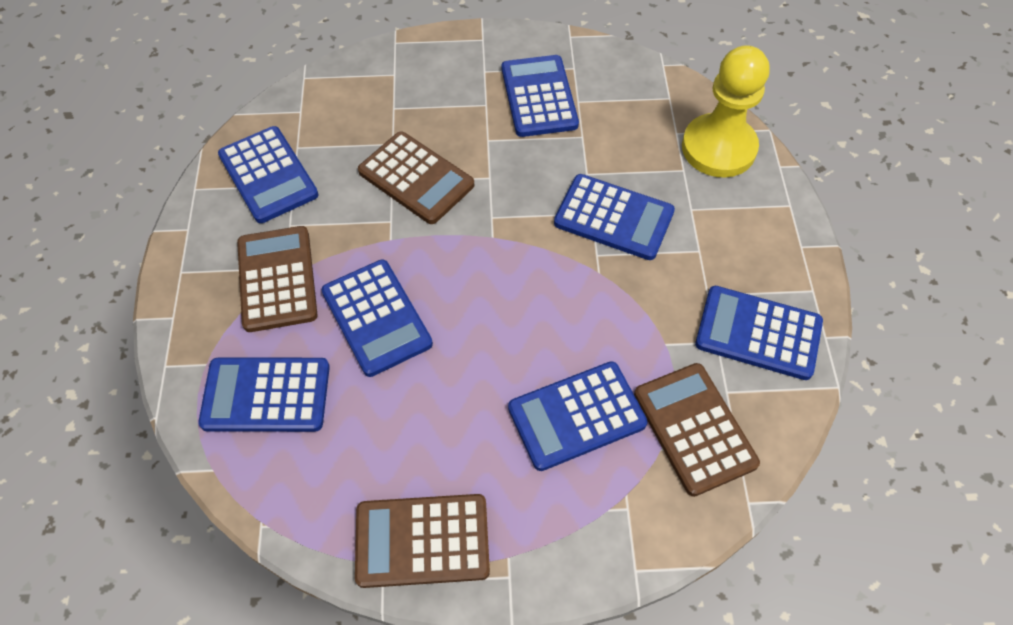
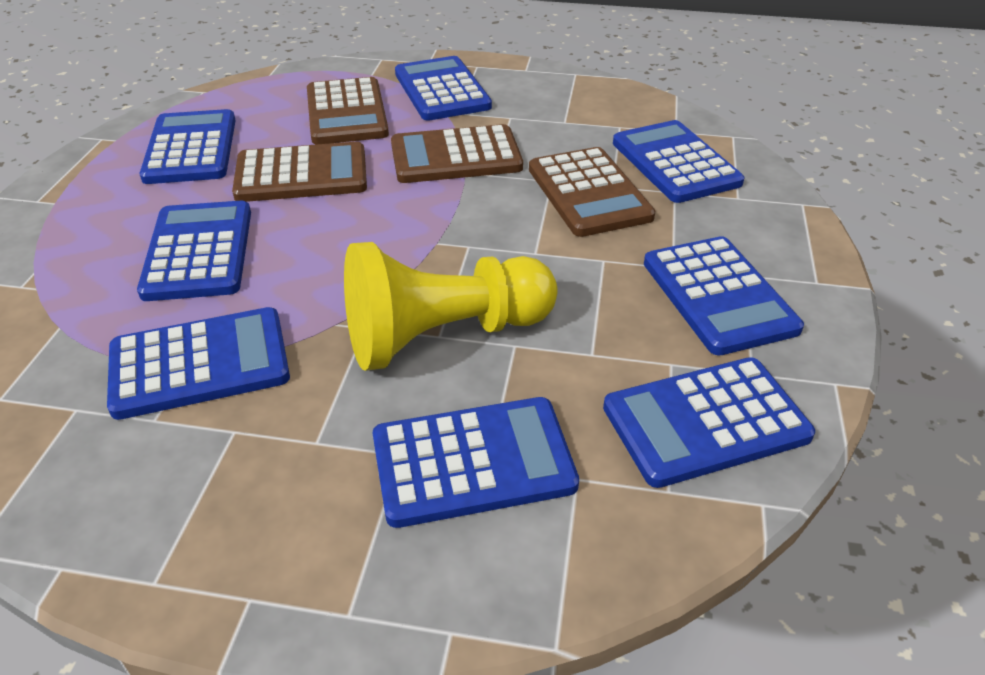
blue calculator: 7 -> 8

